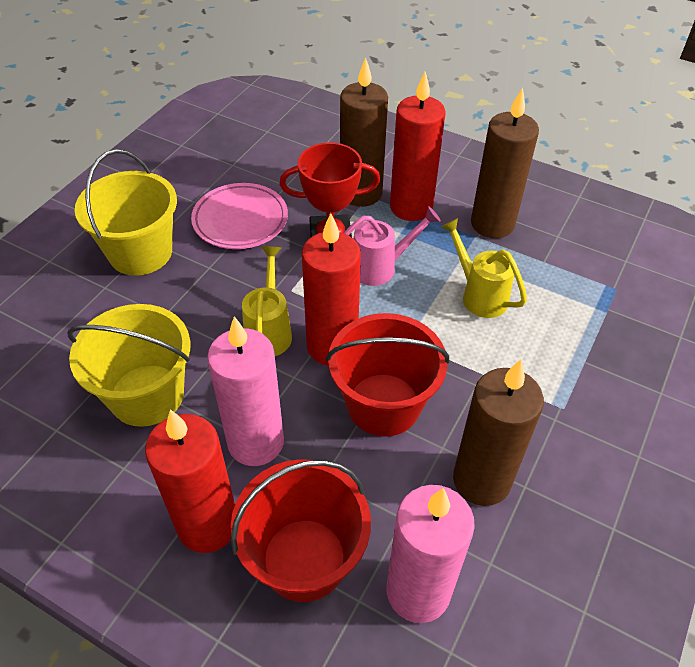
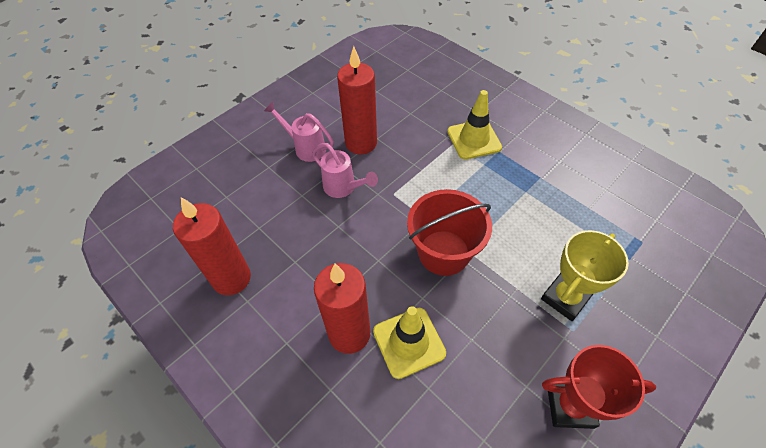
brown candle: 3 -> 0
pink candle: 2 -> 0
pink plate: 1 -> 0
pink watering can: 1 -> 2
red bucket: 2 -> 1
yellow bucket: 2 -> 0
yellow traffic cone: 0 -> 2
yellow trophy: 0 -> 1
yellow watering can: 2 -> 0

